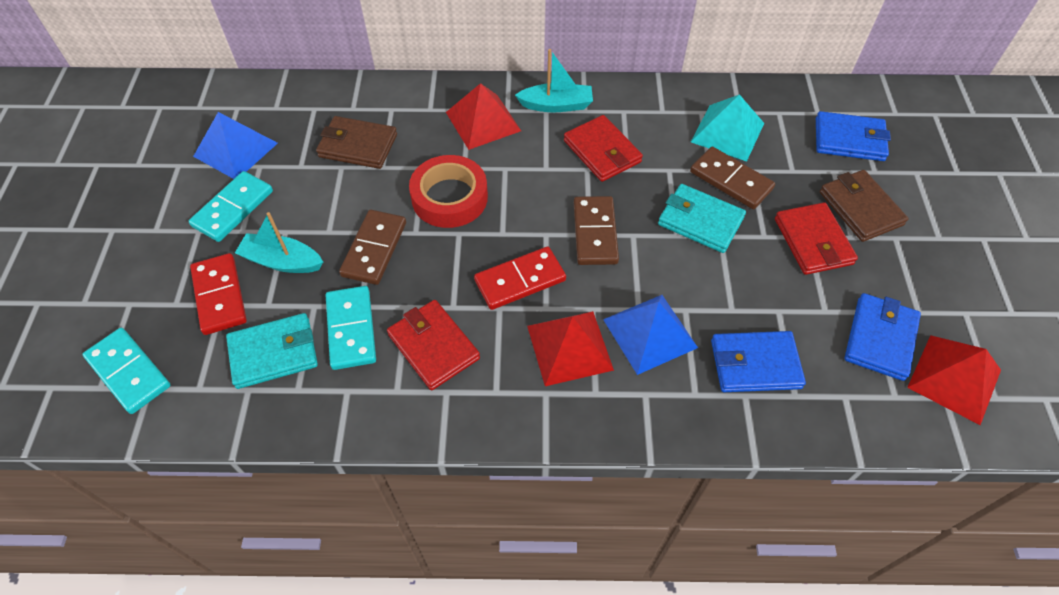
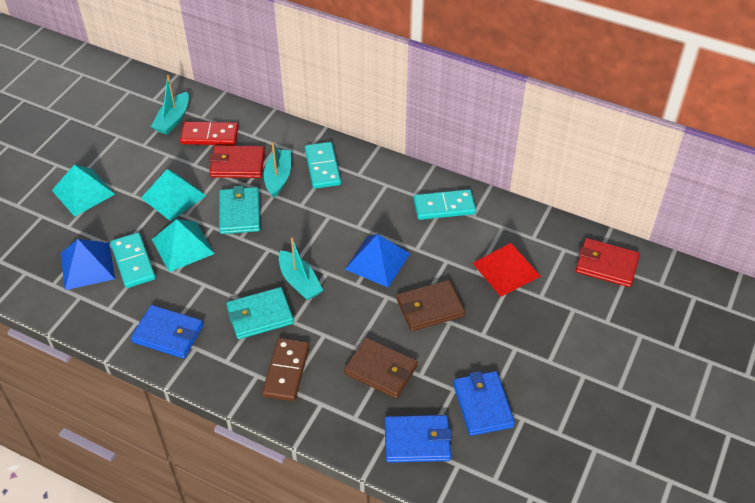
brown domino: 3 -> 1
red domino: 2 -> 1
red pyramid: 3 -> 1
red tape: 1 -> 0
red wallet: 3 -> 2
turquoise boat: 2 -> 3
turquoise pyramid: 1 -> 3

